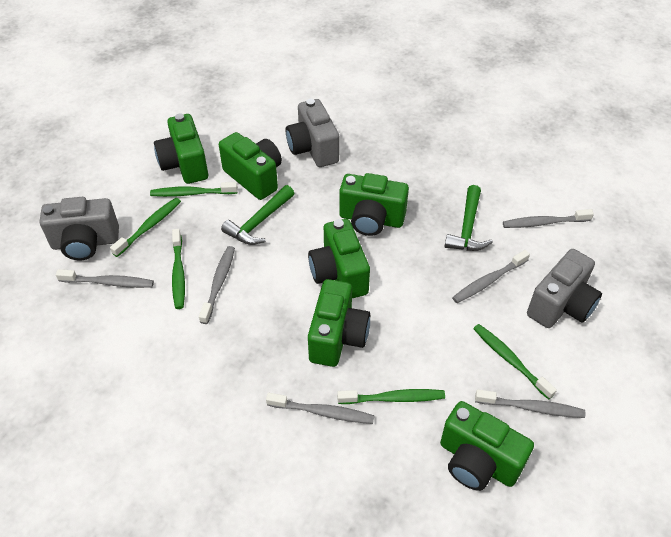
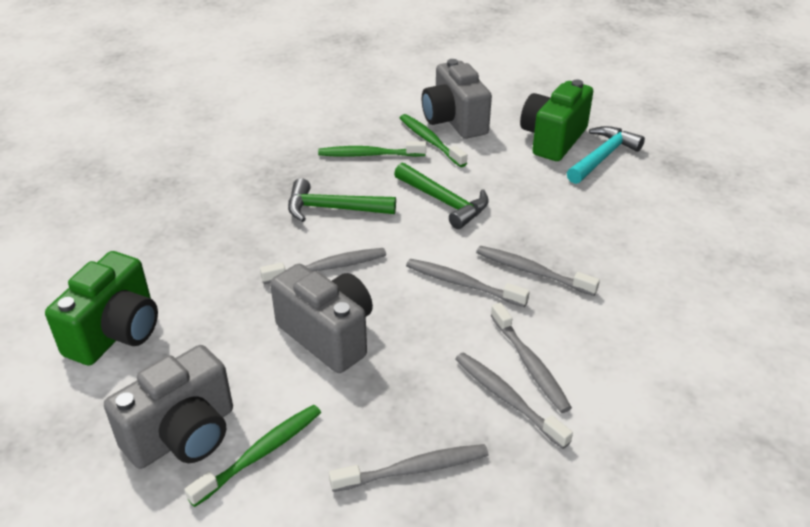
green camera: 6 -> 2
green toothbrush: 5 -> 3
turquoise hammer: 0 -> 1

